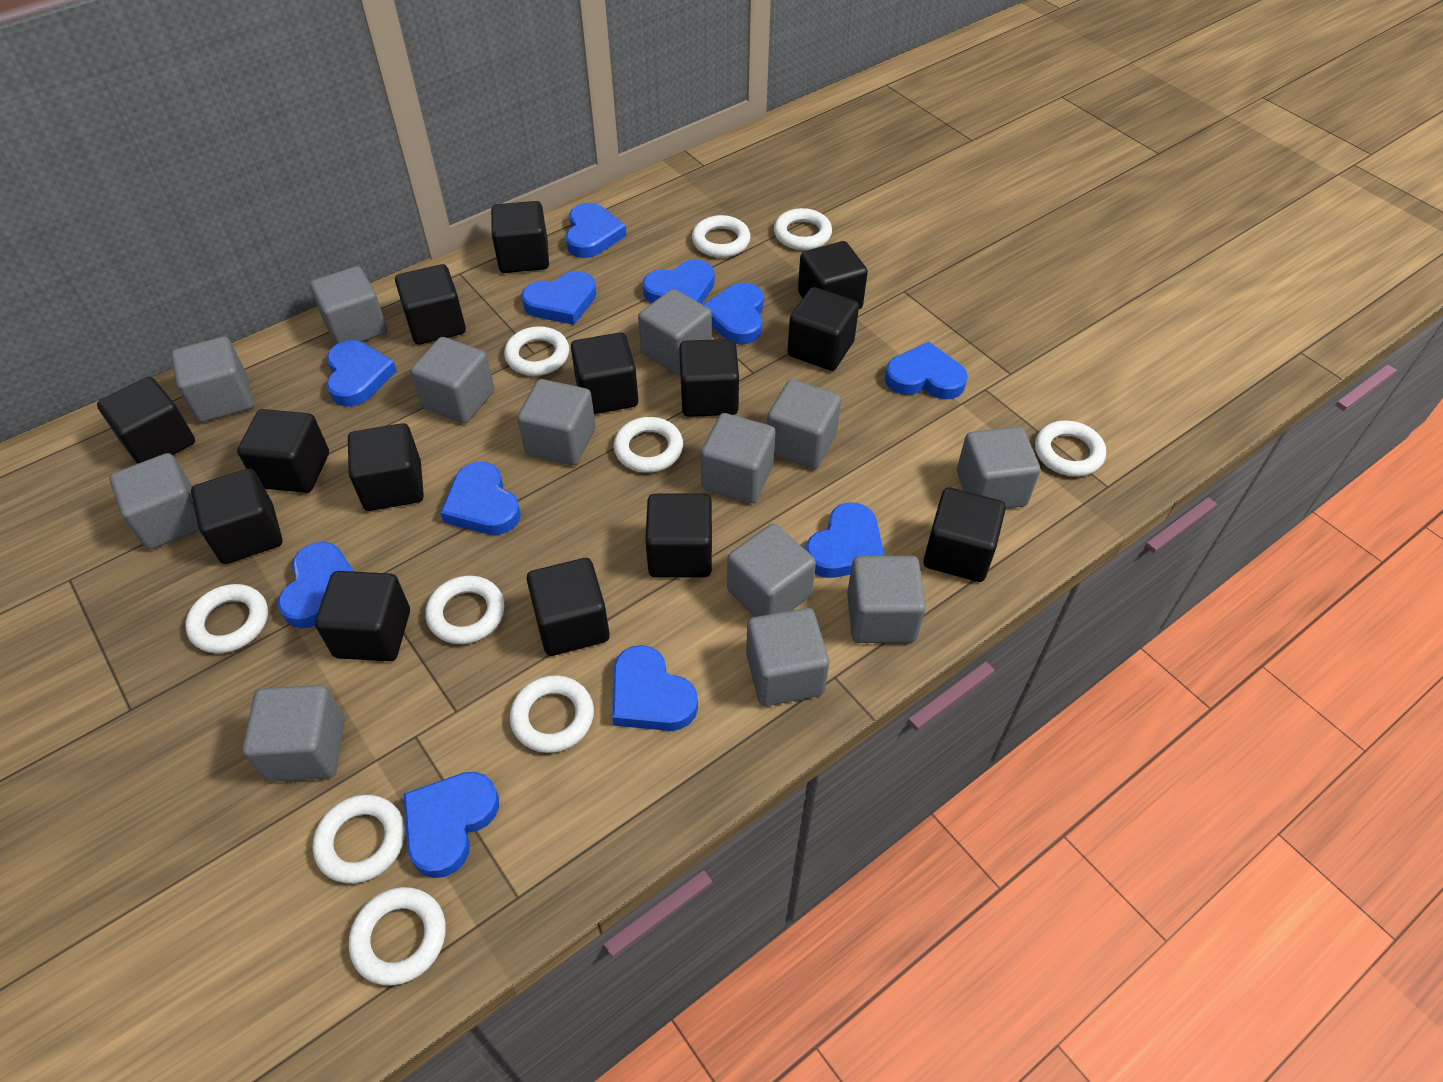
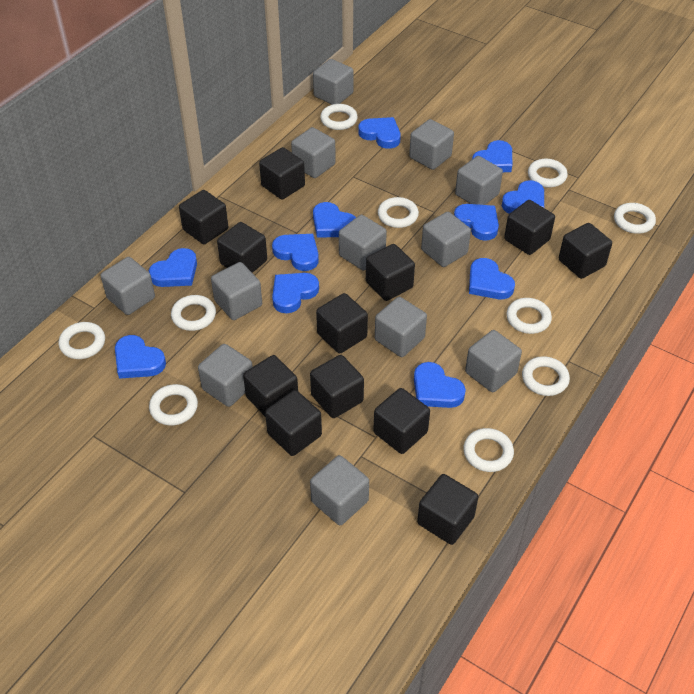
black cube: 14 -> 12
grey cube: 13 -> 12

